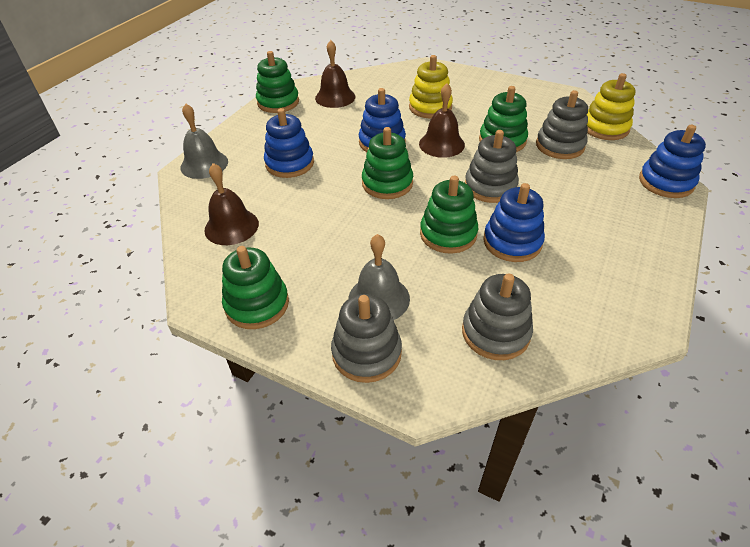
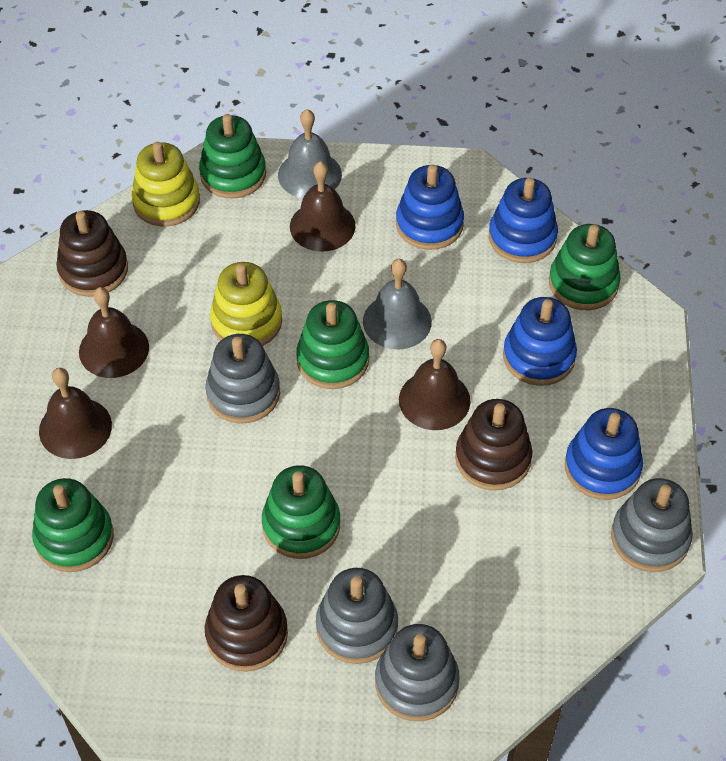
brown bell: 3 -> 4
brown stacking toy: 0 -> 3

